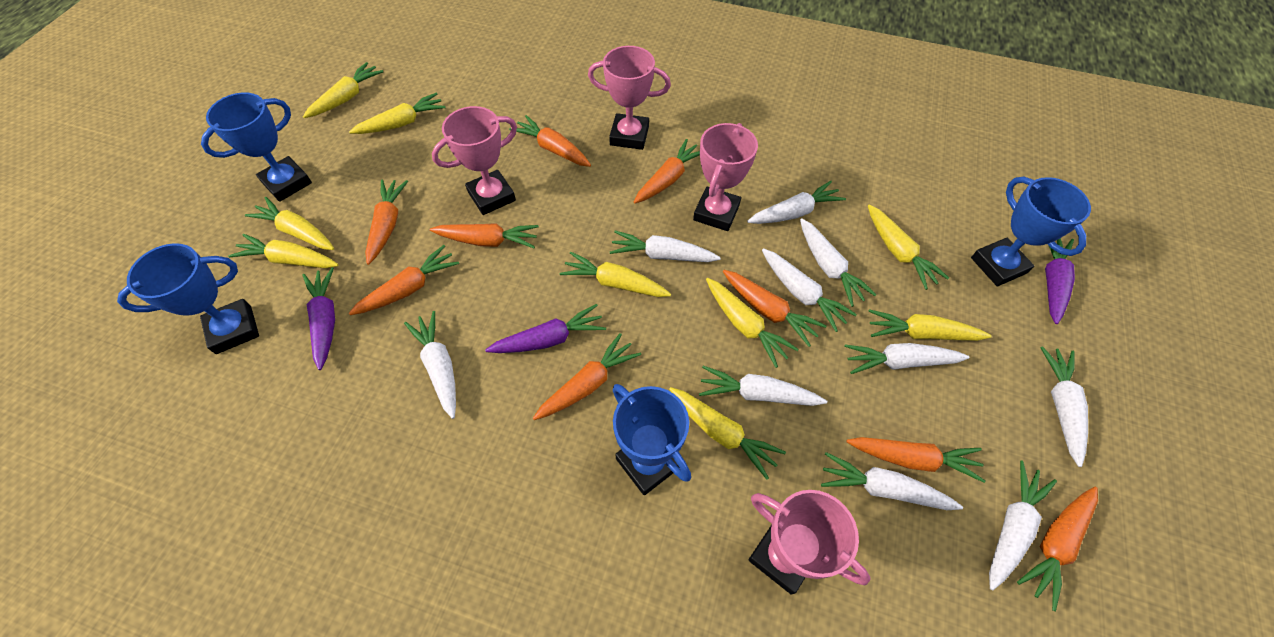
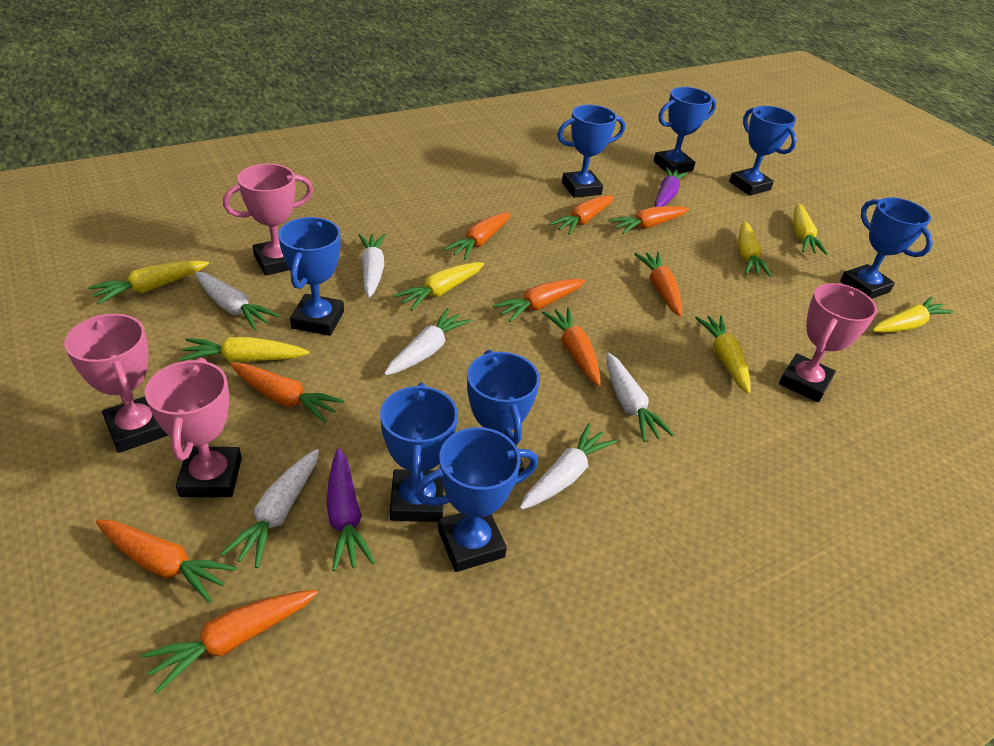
blue trophy: 4 -> 8
purple carrot: 3 -> 2
white carrot: 10 -> 6
yellow carrot: 9 -> 7

